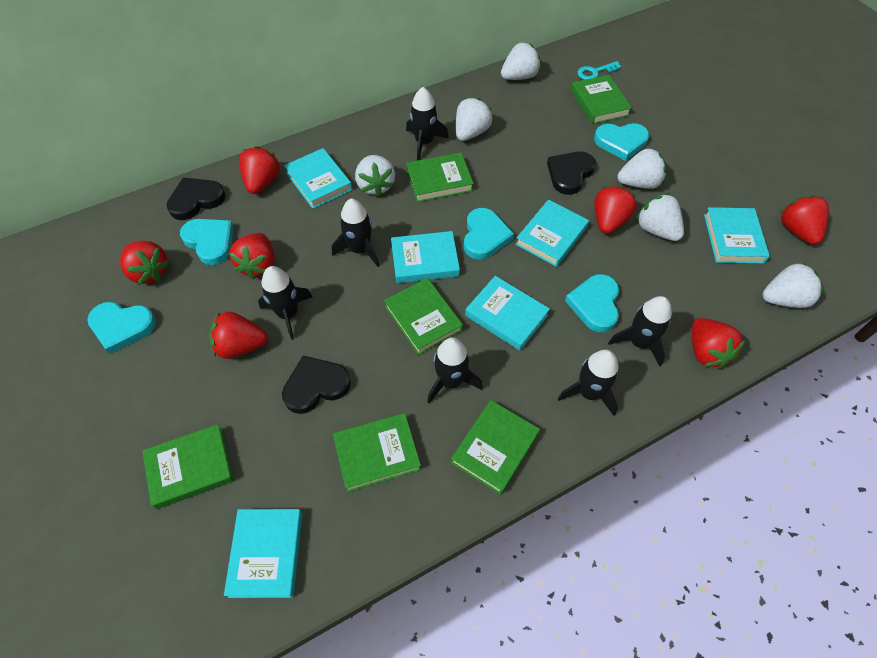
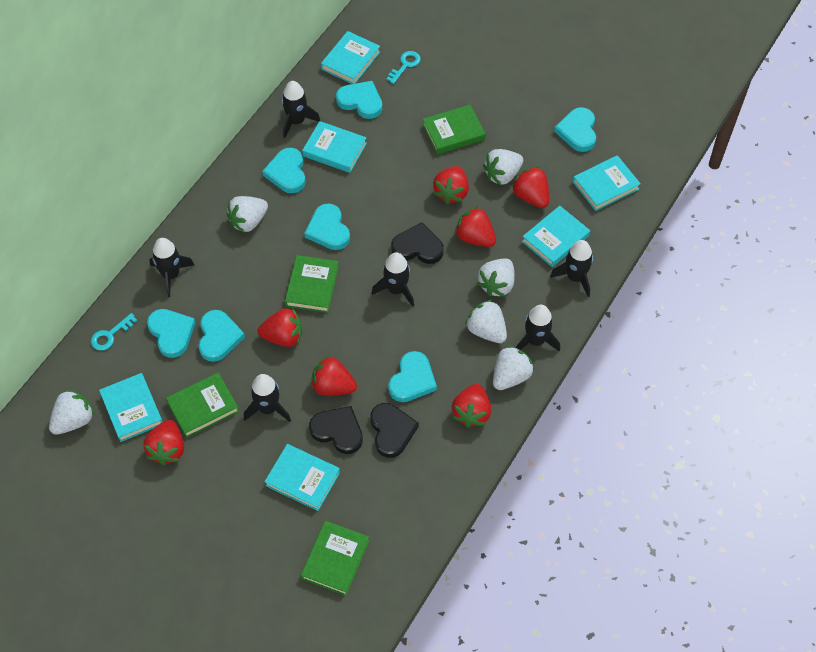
green book: 6 -> 4
turquoise heart: 5 -> 7
turquoise key: 1 -> 2

